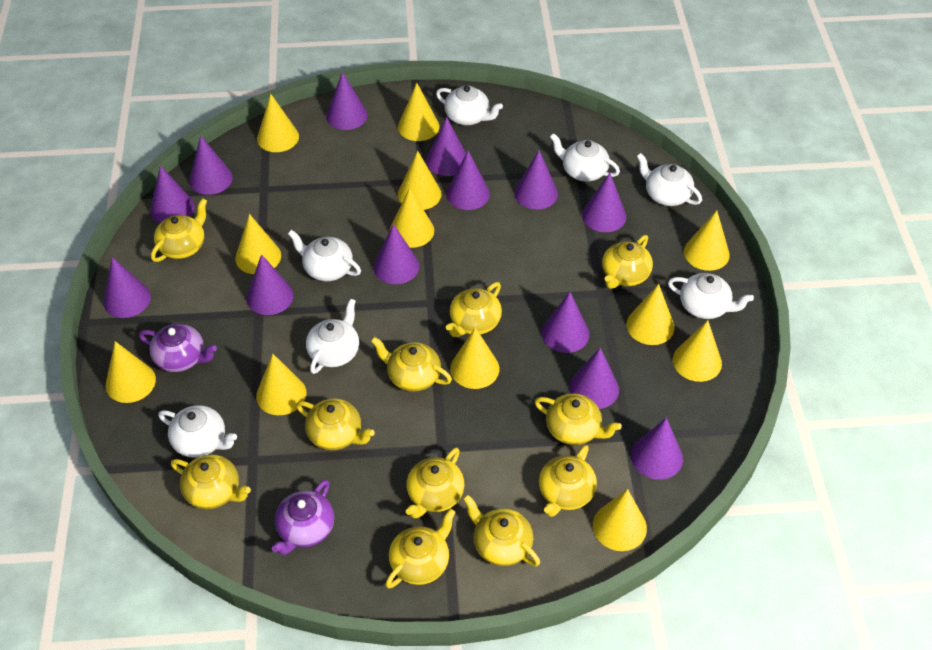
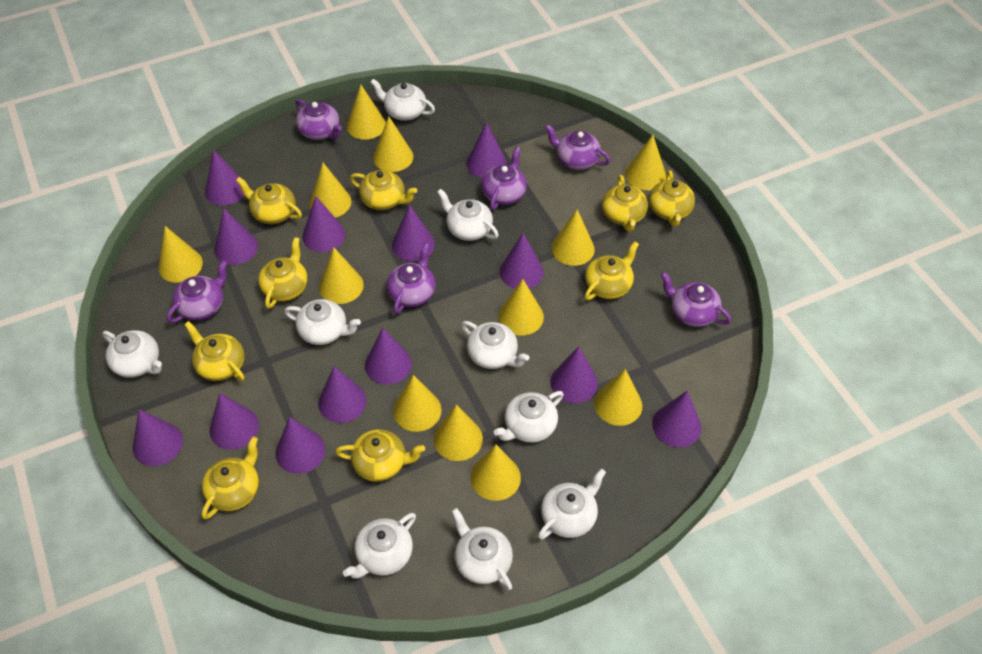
purple teapot: 2 -> 6
white teapot: 7 -> 9
yellow teapot: 11 -> 9

